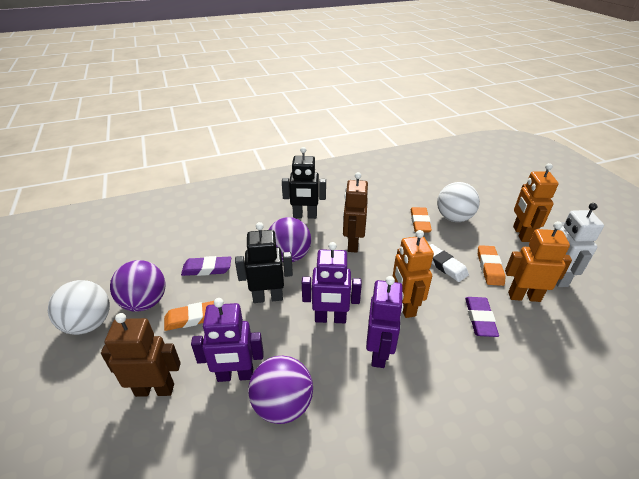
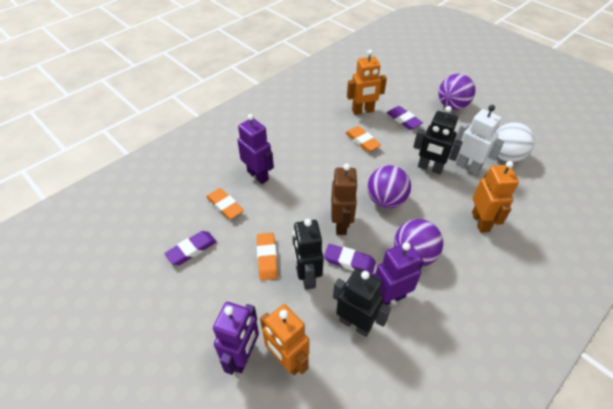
black robot: 2 -> 3
brown robot: 2 -> 1
purple eraser: 2 -> 3
white ball: 2 -> 1
white eraser: 1 -> 0

